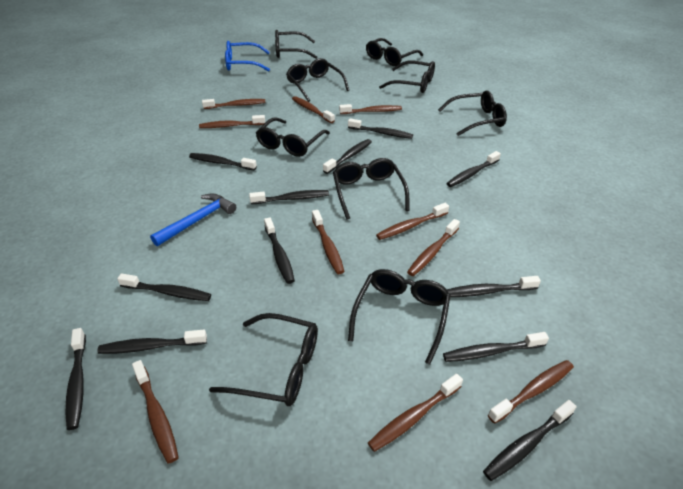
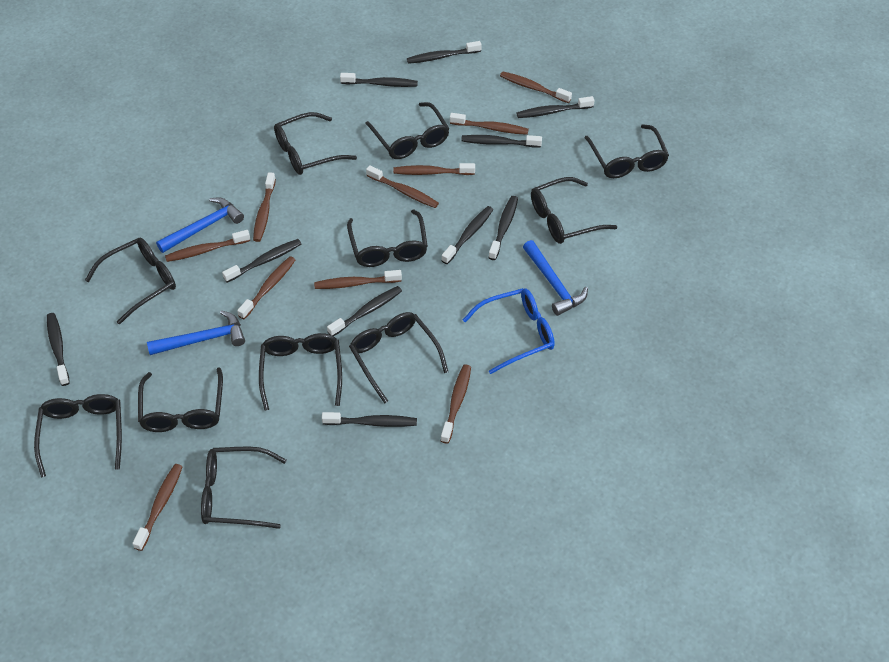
black glasses: 9 -> 11
black toothbrush: 12 -> 10
blue hammer: 1 -> 3

